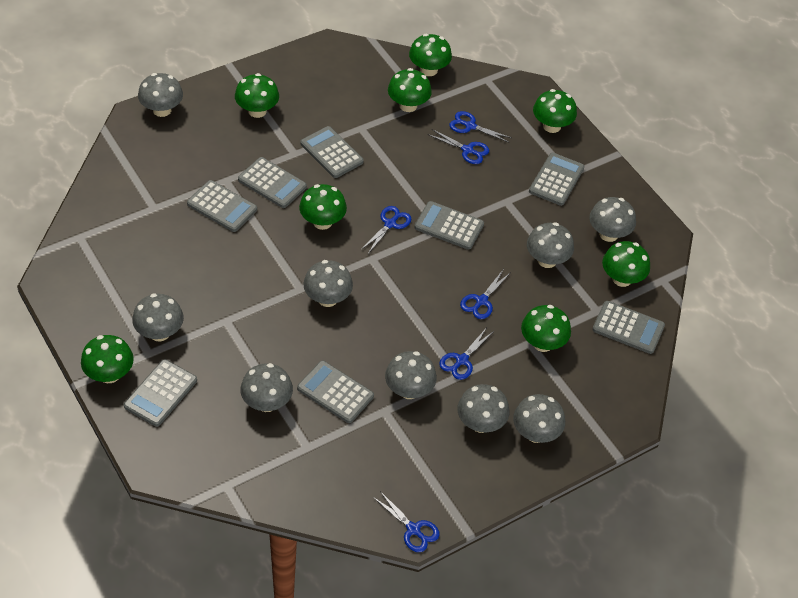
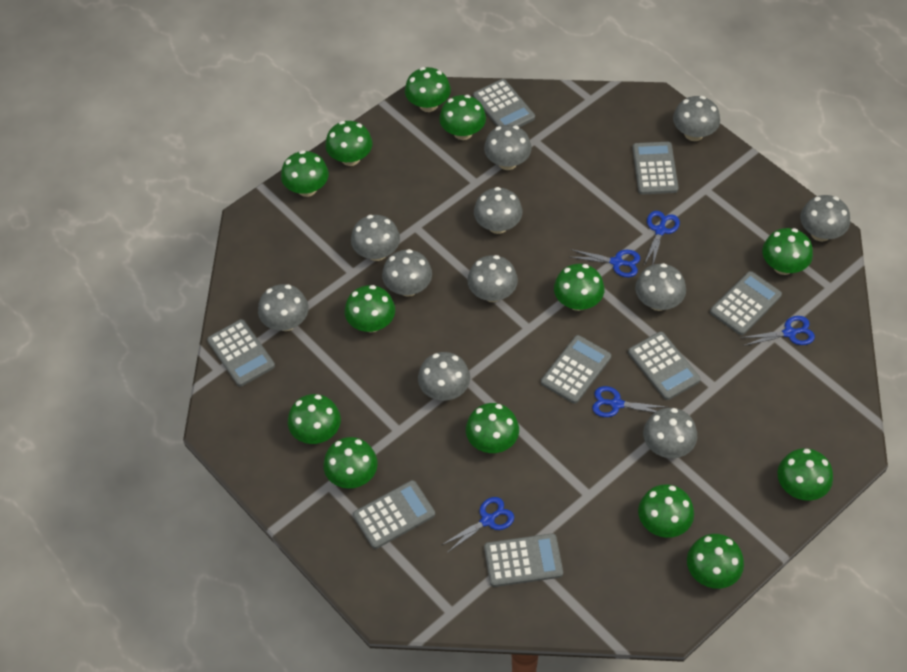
blue scissors: 6 -> 5
green mushroom: 8 -> 13
grey mushroom: 9 -> 11

